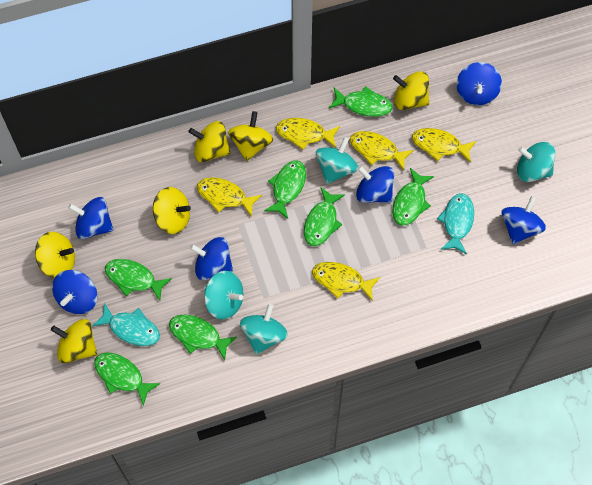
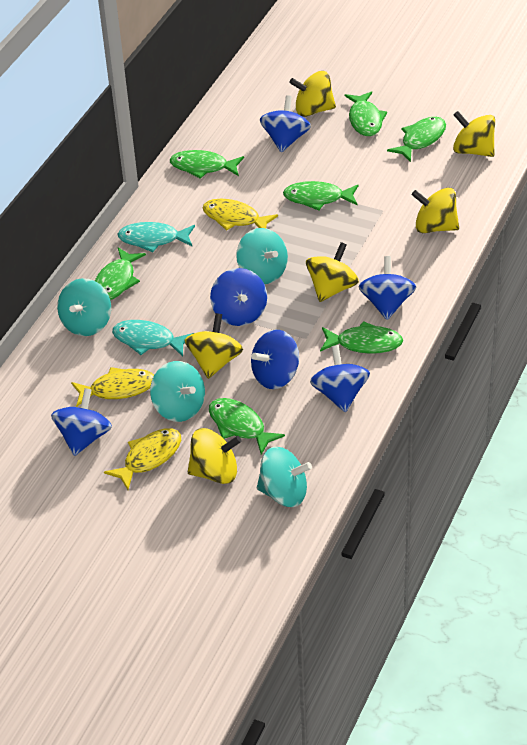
yellow fish: 5 -> 3

